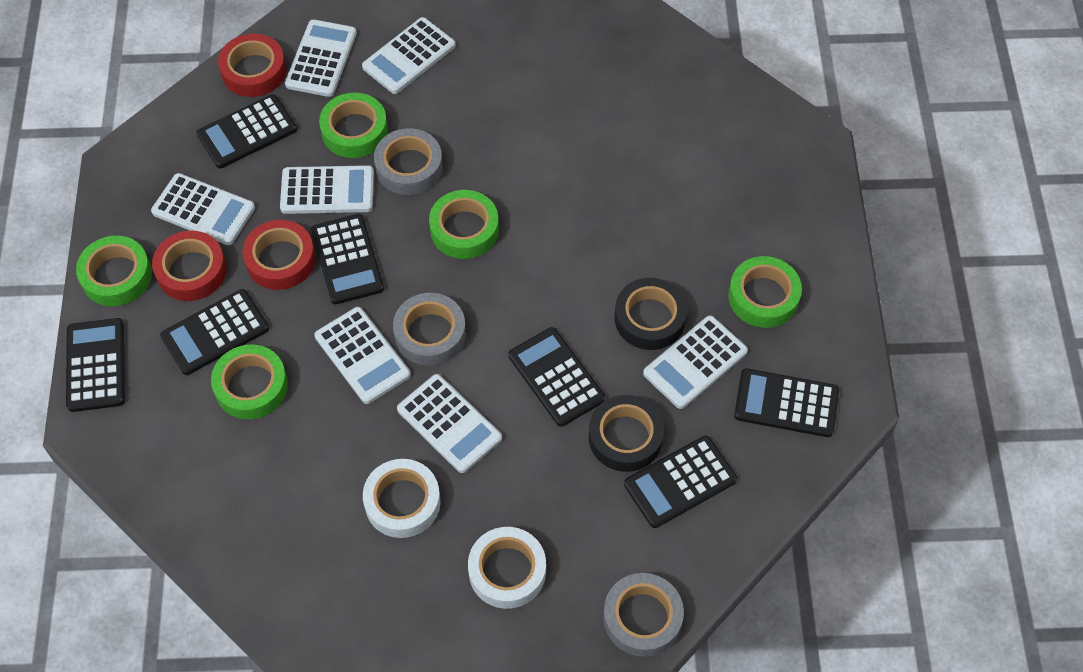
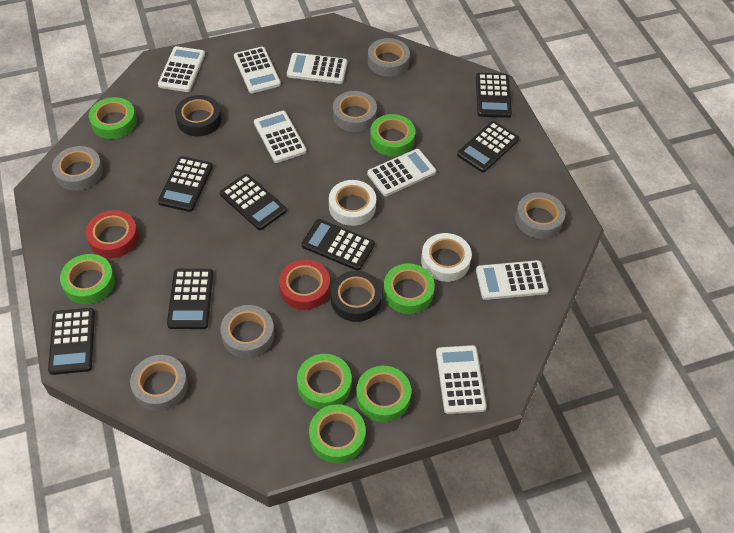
green tape: 5 -> 7
grey tape: 3 -> 6
red tape: 3 -> 2

